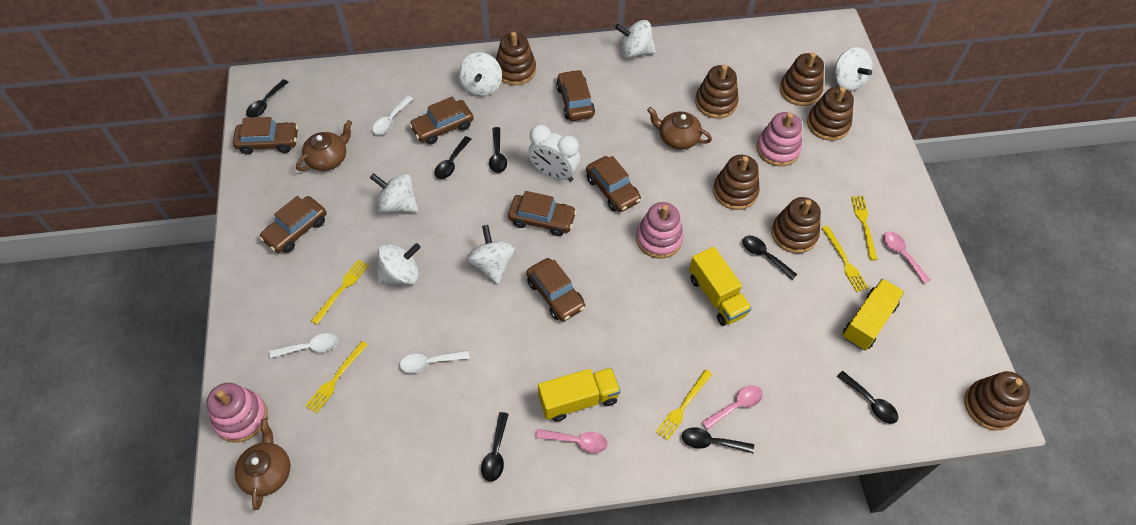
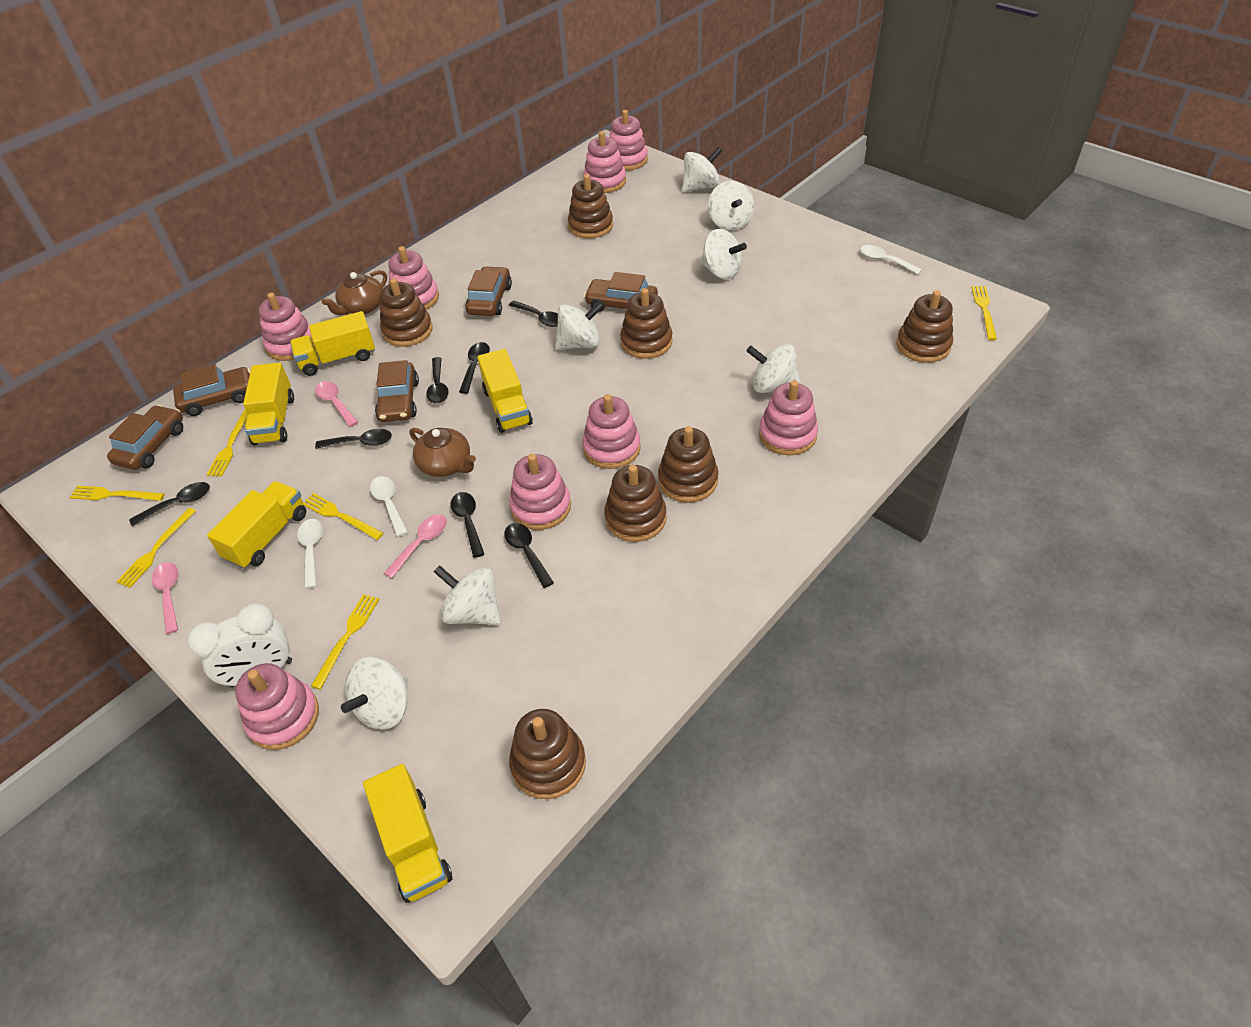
brown car: 7 -> 5
brown teapot: 3 -> 2
pink stacking toy: 3 -> 8
white spinning top: 6 -> 7
yellow fork: 5 -> 6
yellow truck: 3 -> 5

